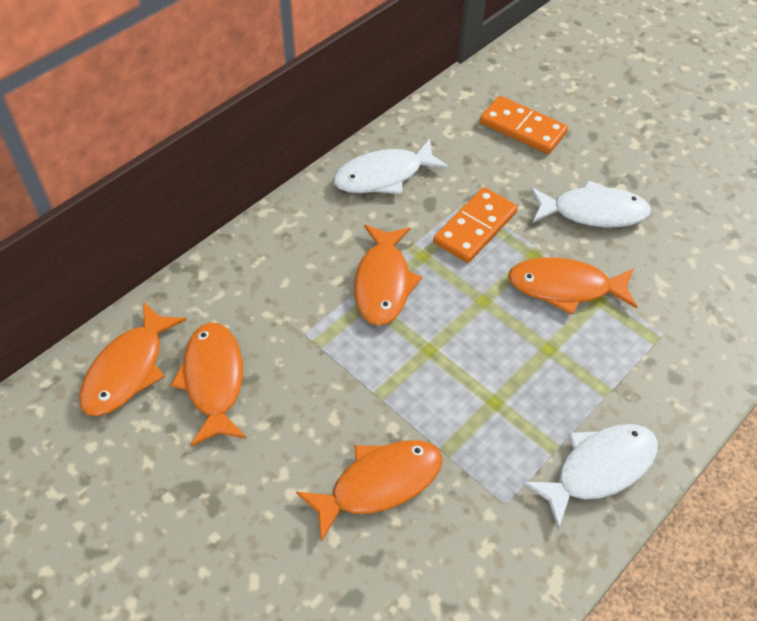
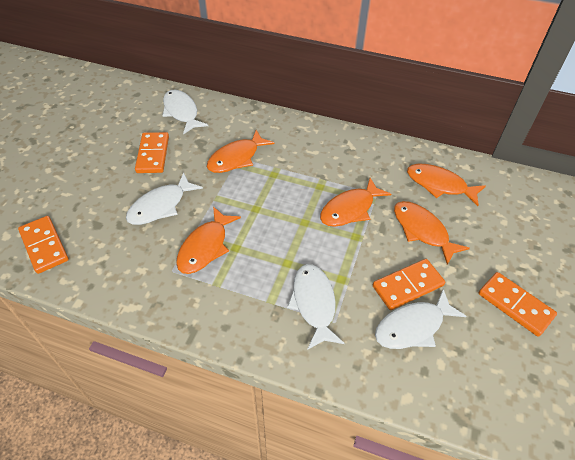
orange domino: 2 -> 4
white fish: 3 -> 4

